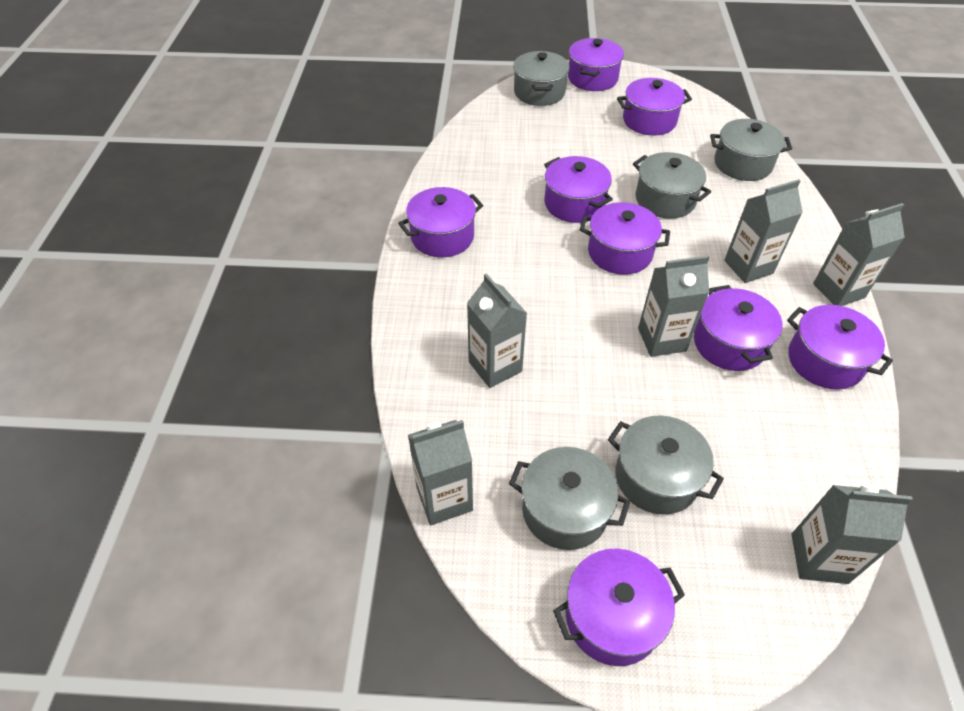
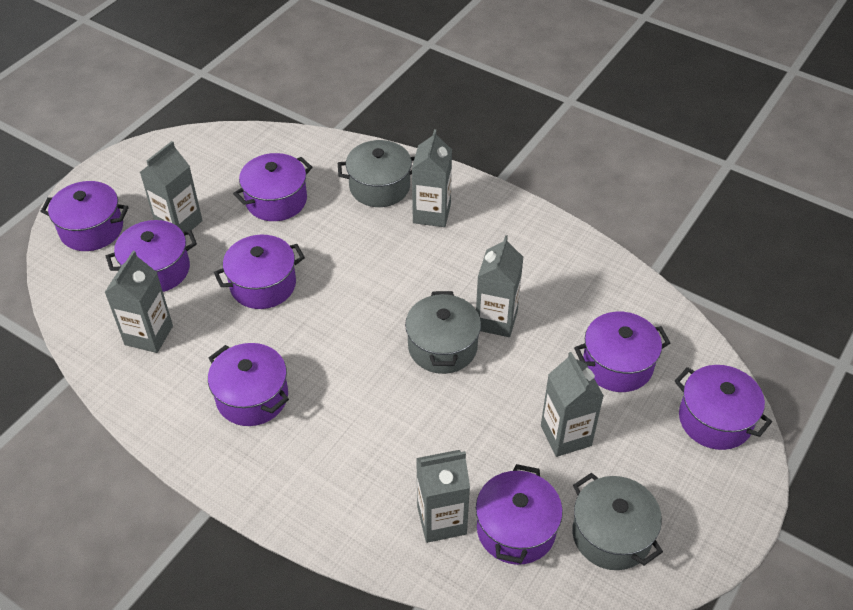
grey pot: 5 -> 3

